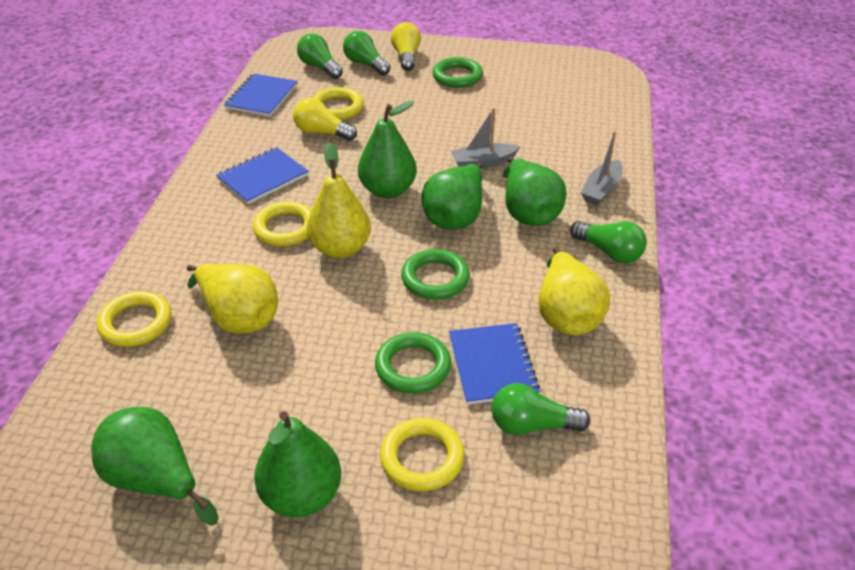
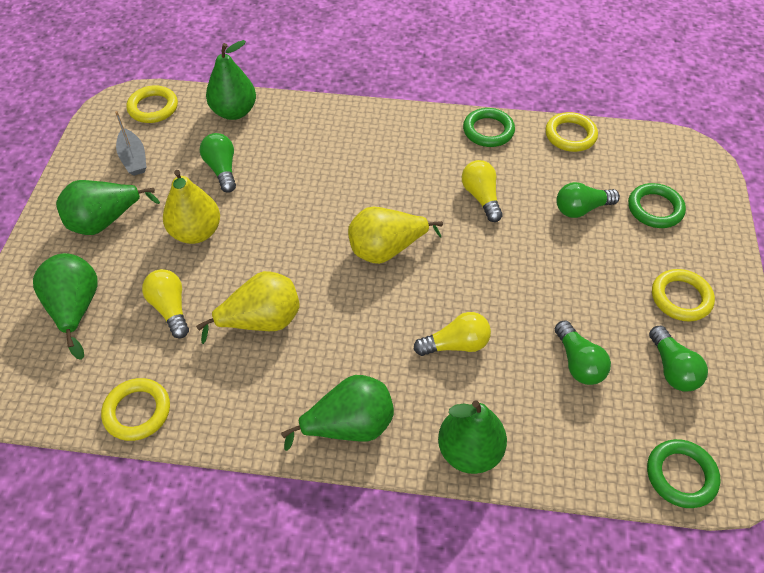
blue notebook: 3 -> 0
grey boat: 2 -> 1
yellow light bulb: 2 -> 3

